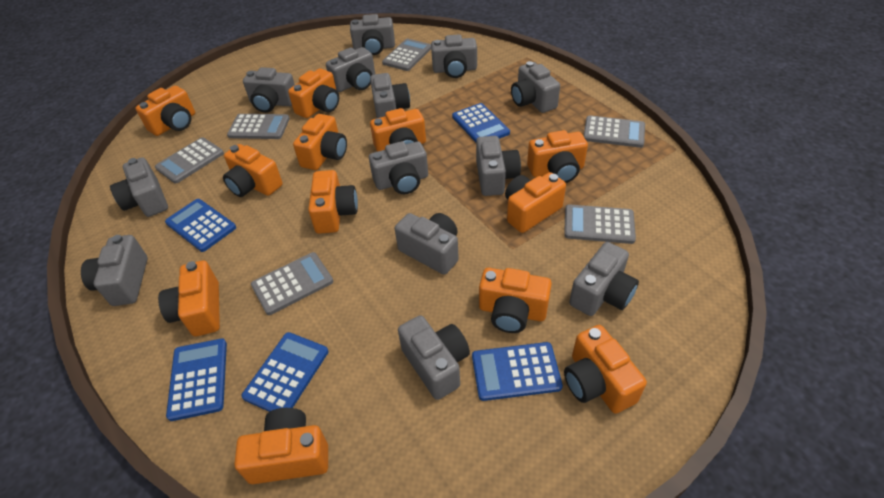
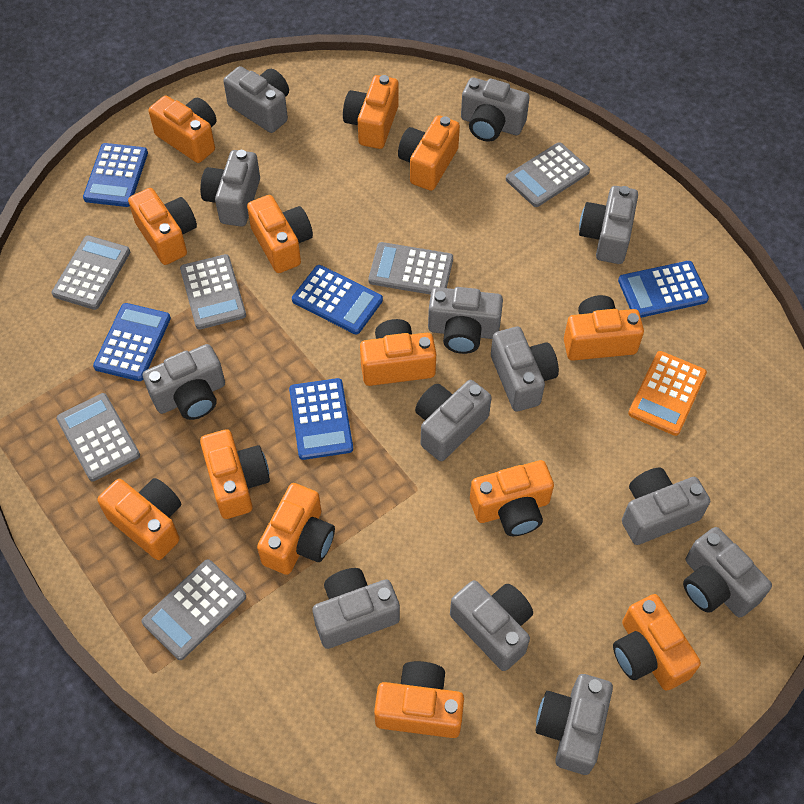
orange calculator: 0 -> 1
orange camera: 12 -> 13

